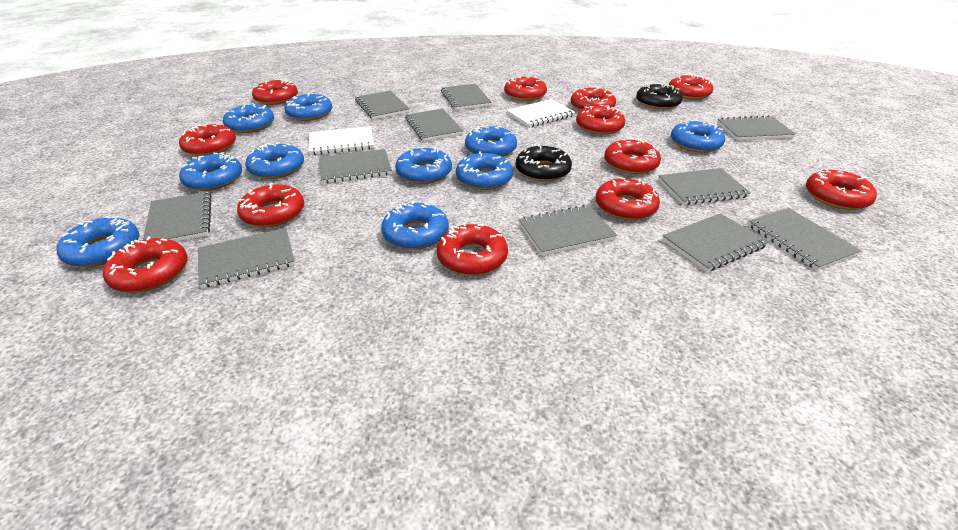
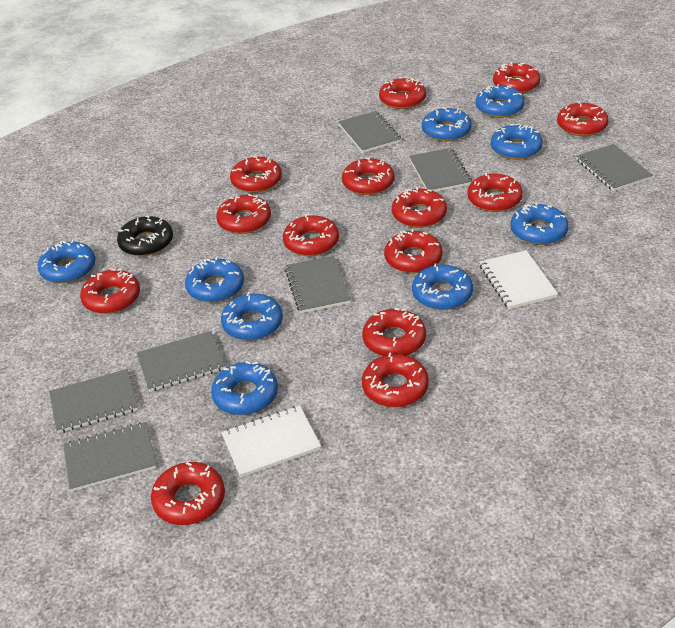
black donut: 2 -> 1
blue donut: 10 -> 9
grey notebook: 11 -> 7
red donut: 12 -> 14

